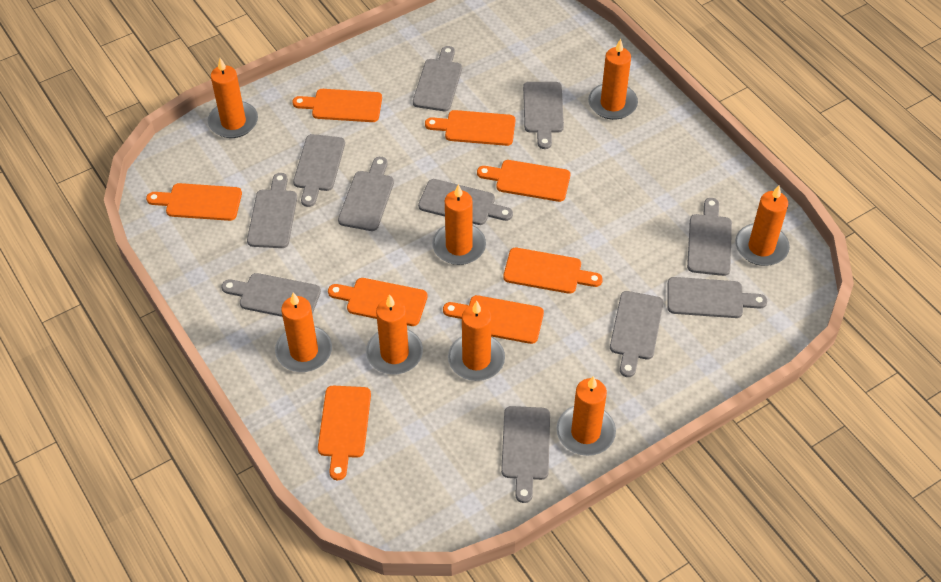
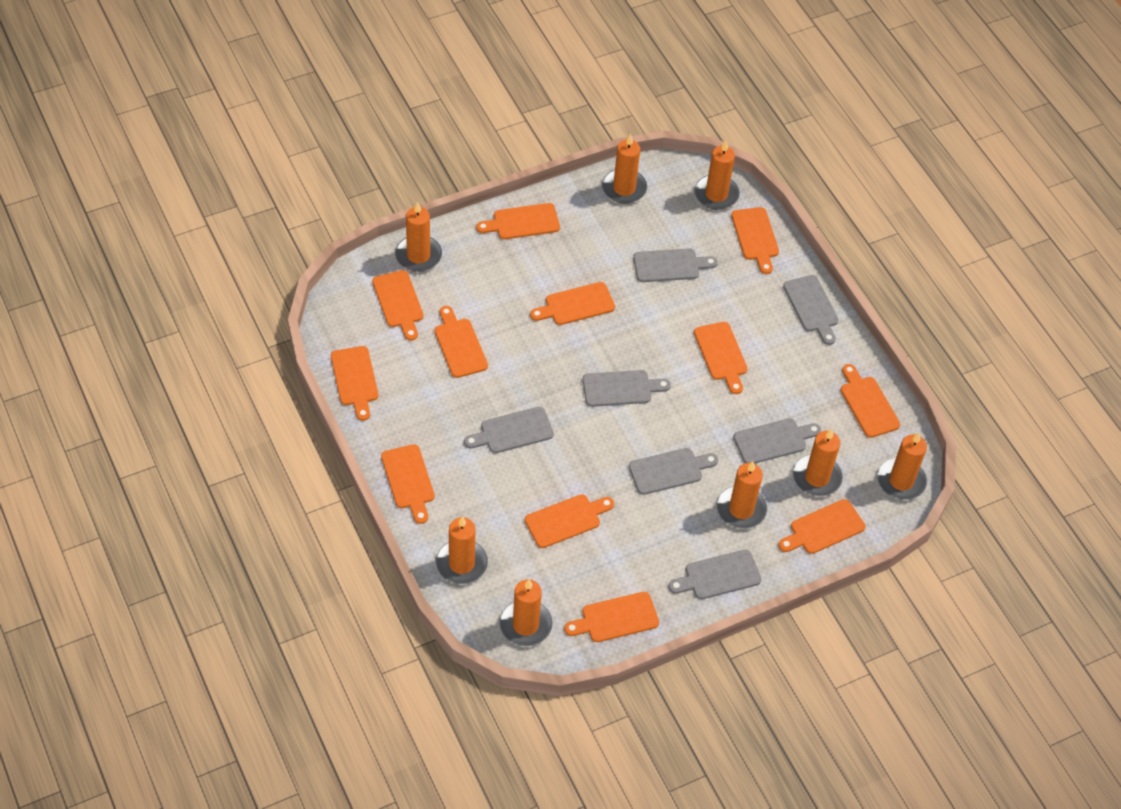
grey cutting board: 11 -> 7
orange cutting board: 8 -> 12

